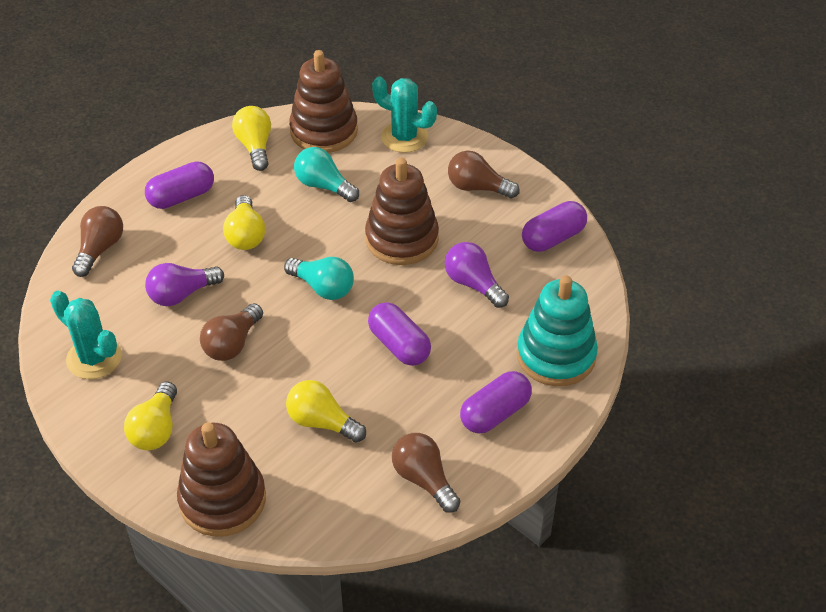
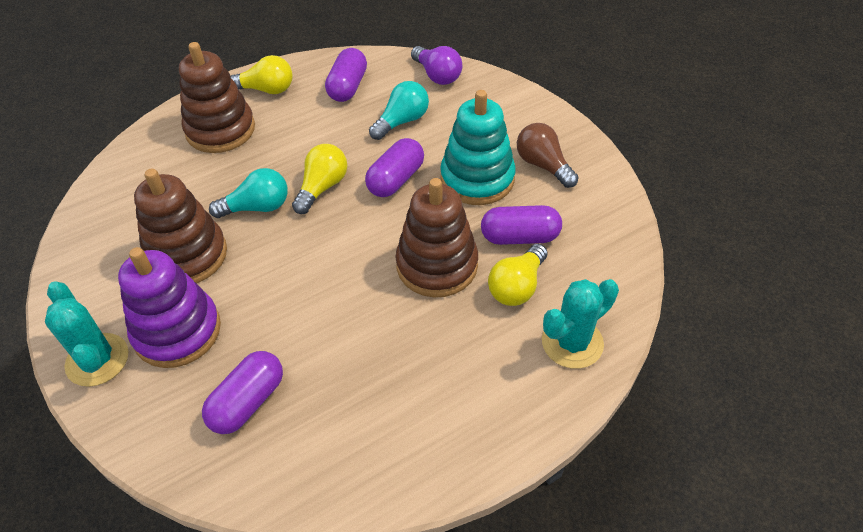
brown light bulb: 4 -> 1
purple light bulb: 2 -> 1
purple stacking toy: 0 -> 1
yellow light bulb: 4 -> 3

